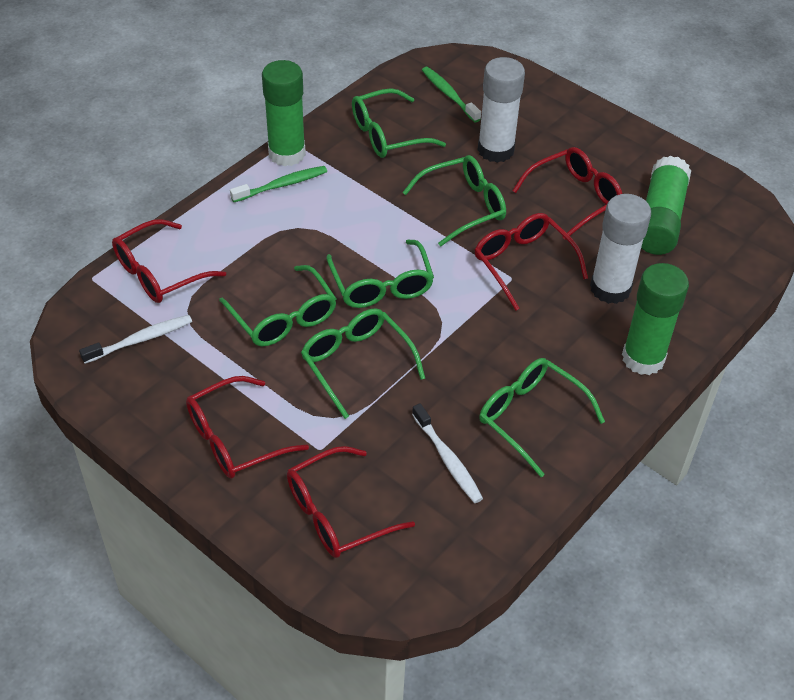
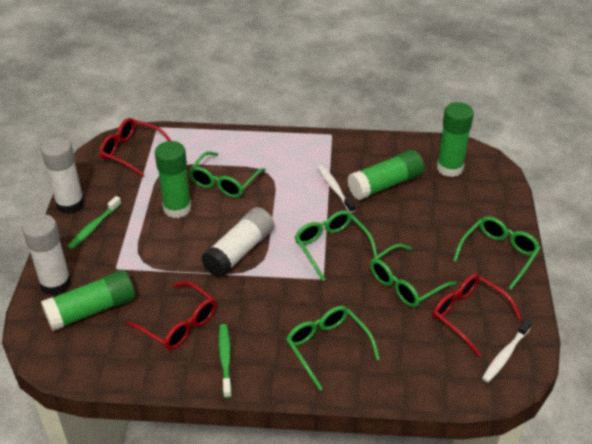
green glasses: 6 -> 5
green glue stick: 3 -> 4
red glasses: 5 -> 3
white glue stick: 2 -> 3

